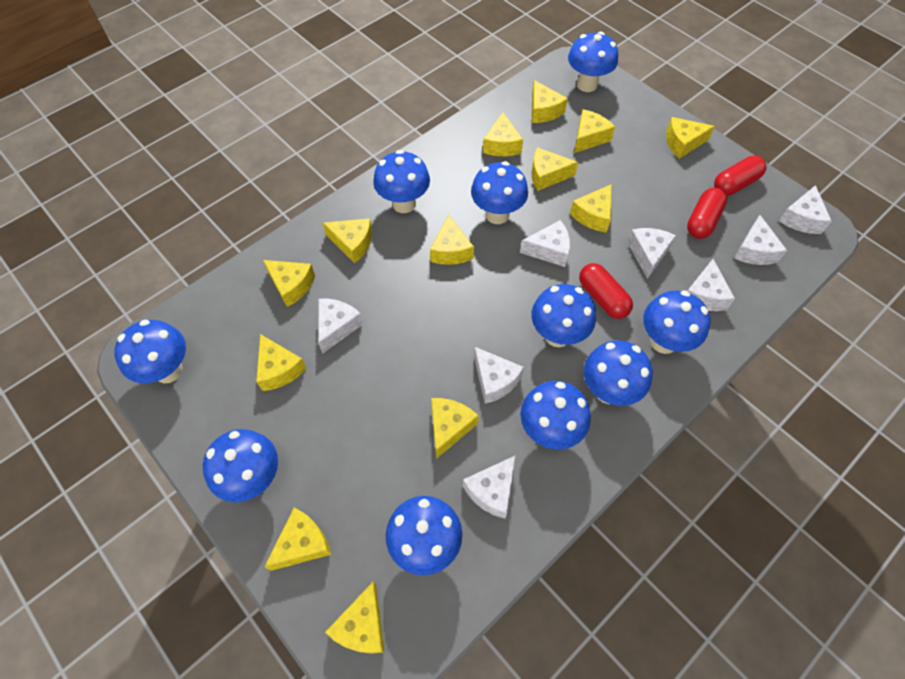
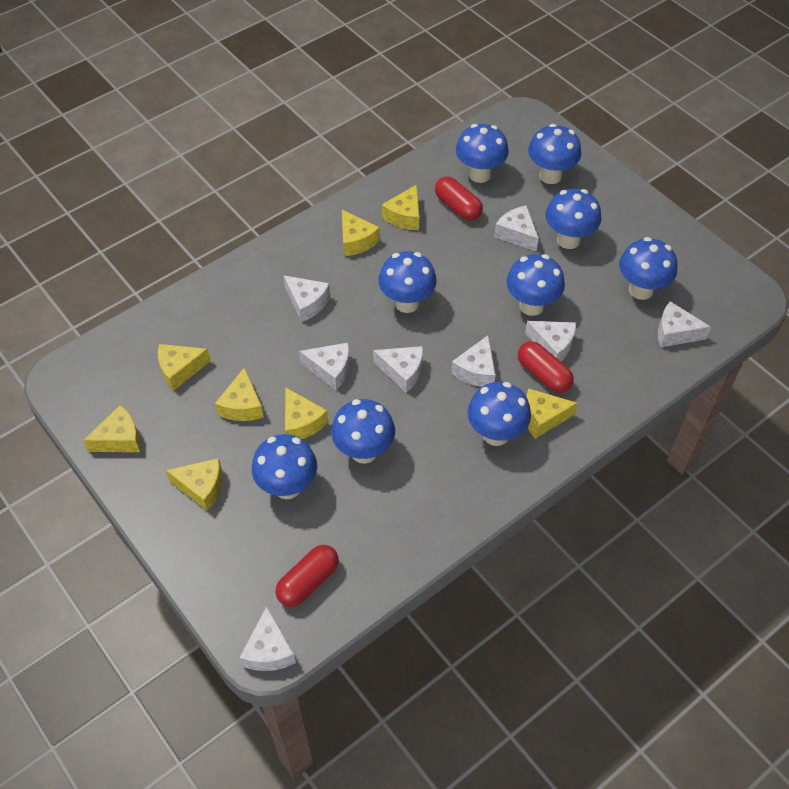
blue mushroom: 10 -> 9
yellow cheese: 13 -> 8

